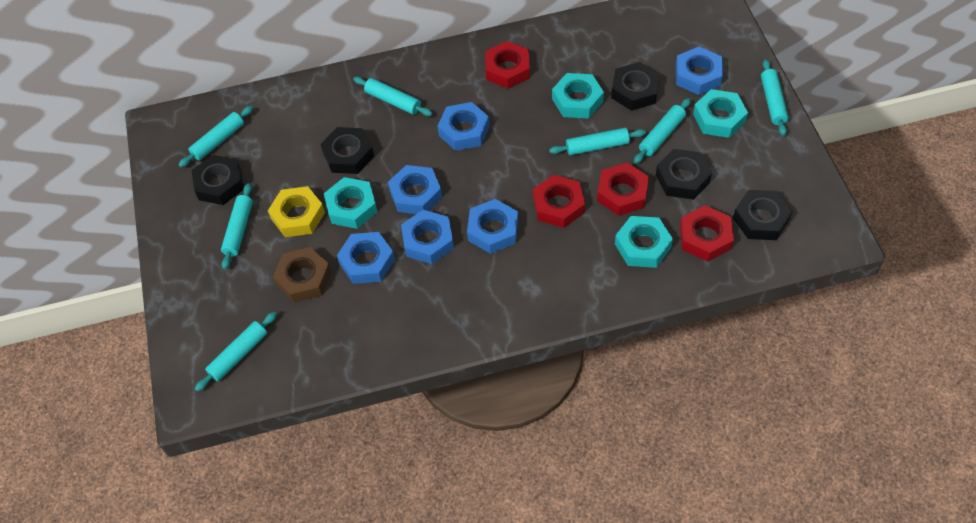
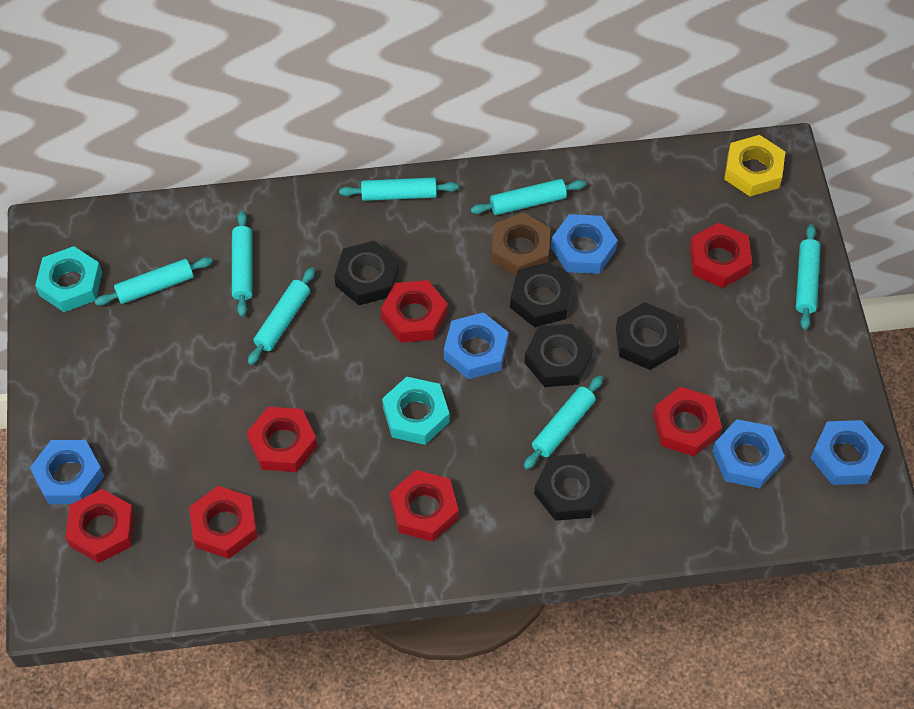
blue nut: 6 -> 5
red nut: 4 -> 7
turquoise nut: 4 -> 2

